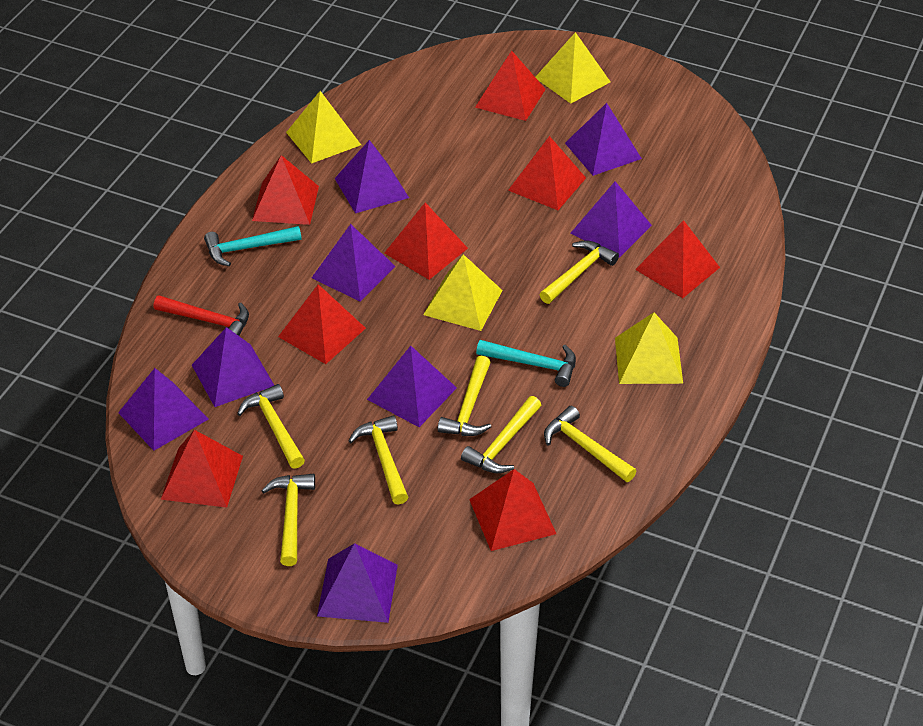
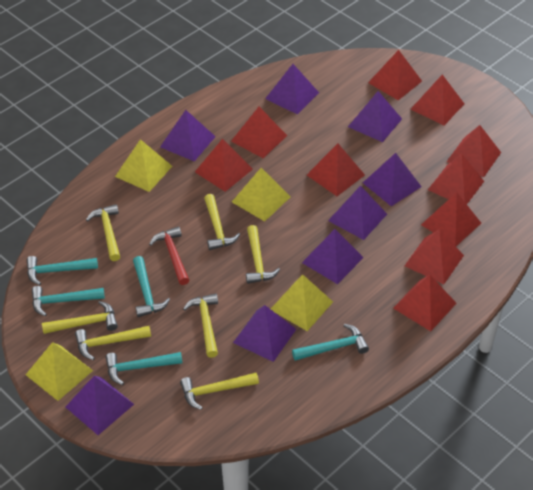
red pyramid: 8 -> 10
turquoise hammer: 2 -> 5

